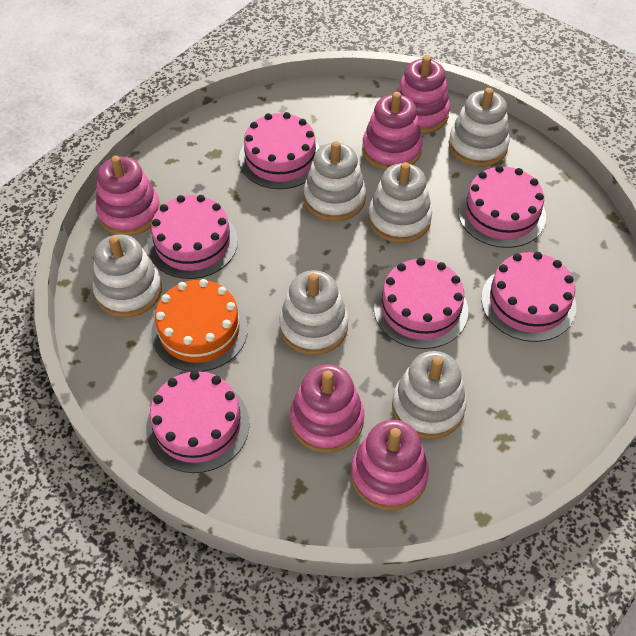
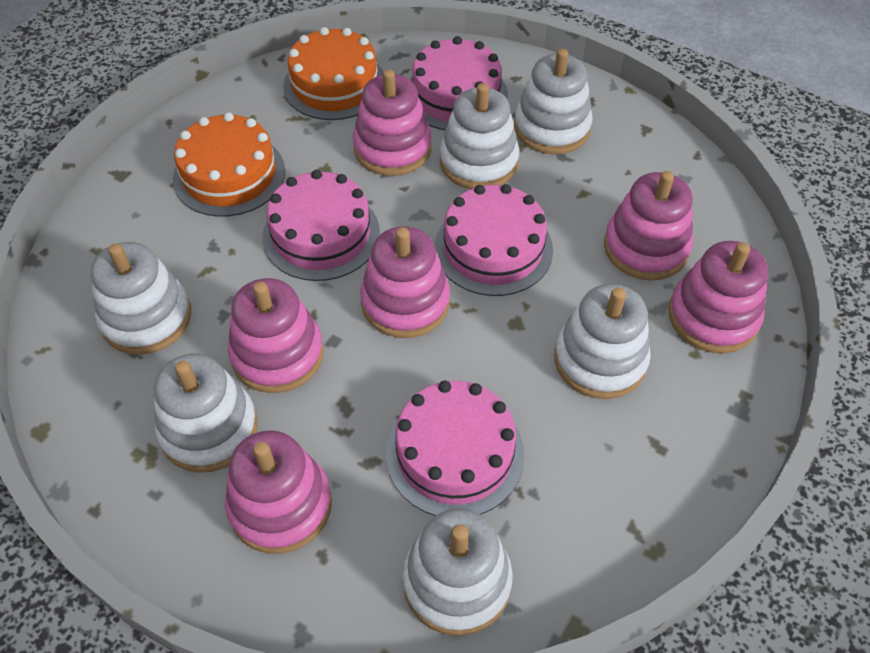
orange cake: 1 -> 2
pink cake: 6 -> 4
pink stacking toy: 5 -> 6

